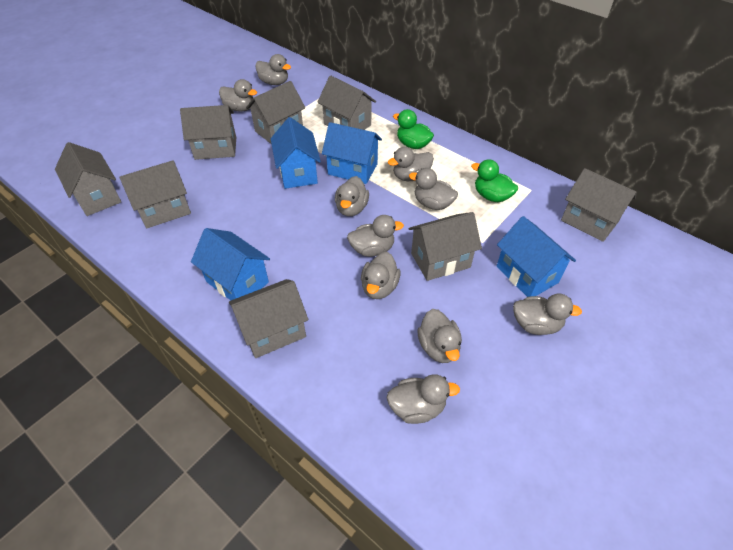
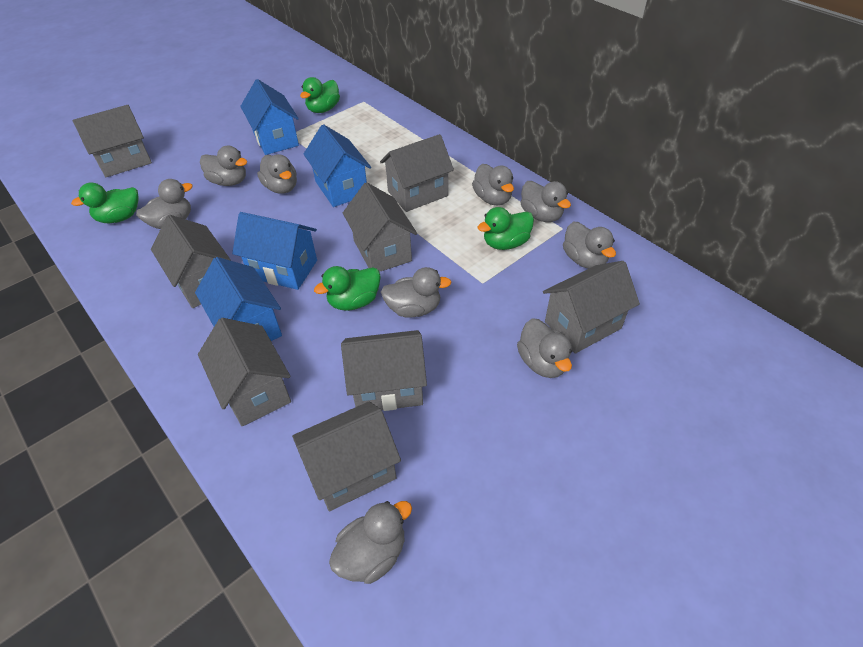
green duck: 2 -> 4
grey duck: 10 -> 9

